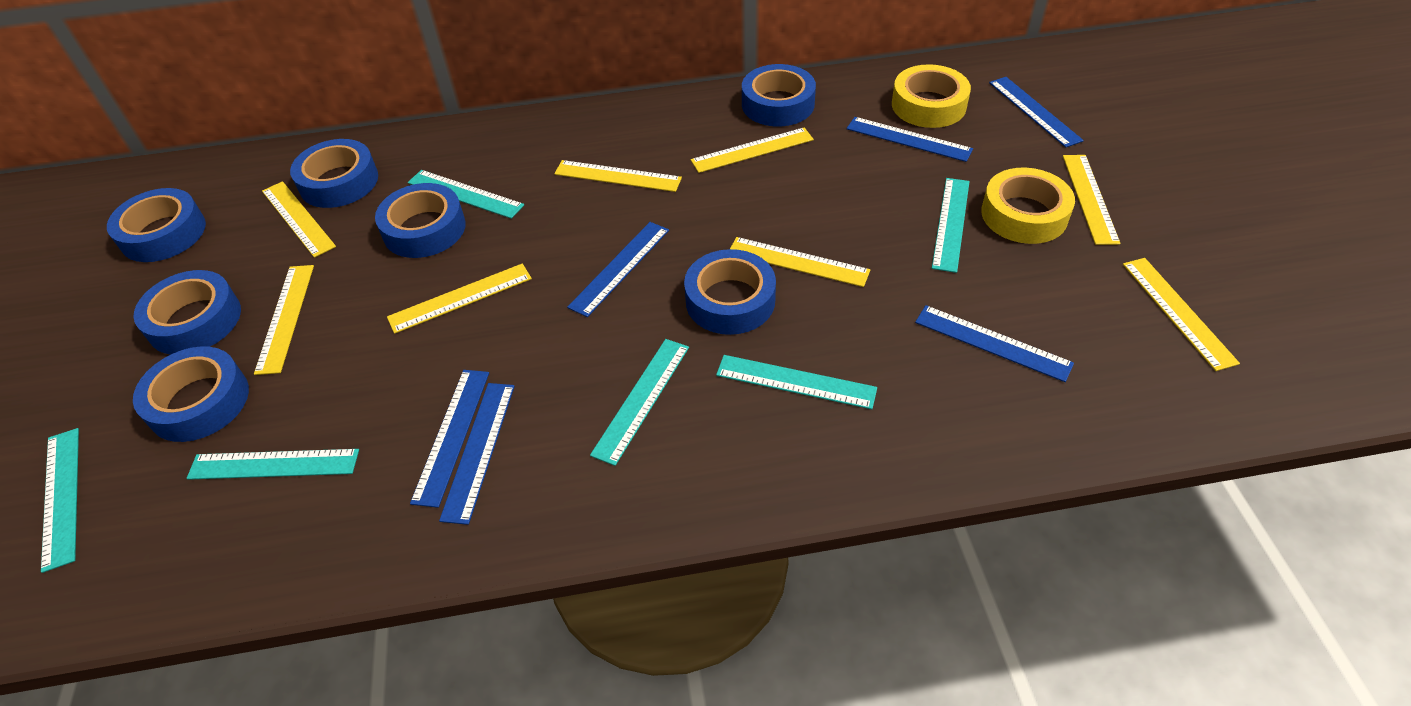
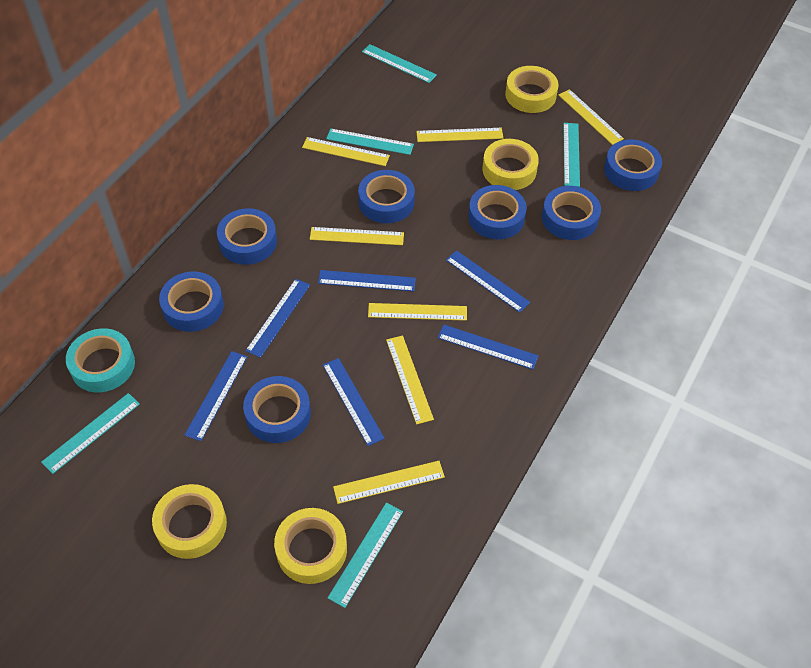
turquoise ruler: 6 -> 5
turquoise tape: 0 -> 1
yellow ruler: 8 -> 7
yellow tape: 2 -> 4

